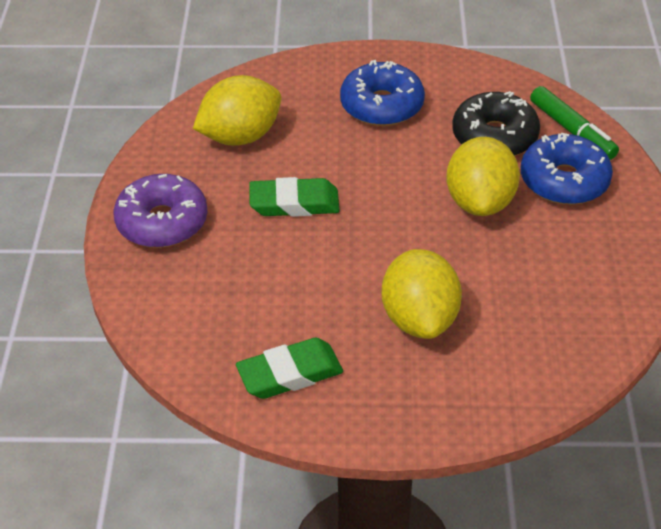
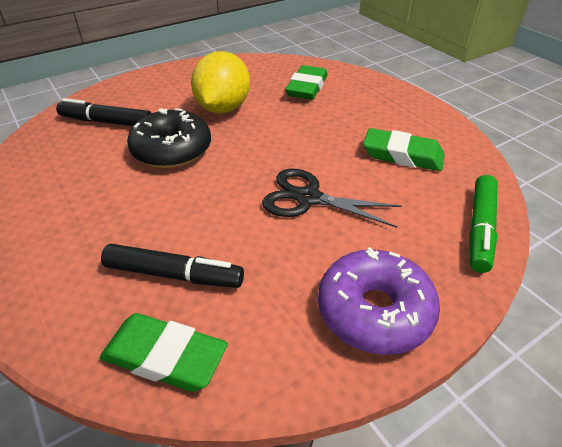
black marker: 0 -> 2
black scissors: 0 -> 1
blue donut: 2 -> 0
green eraser: 2 -> 3
yellow lemon: 3 -> 1

